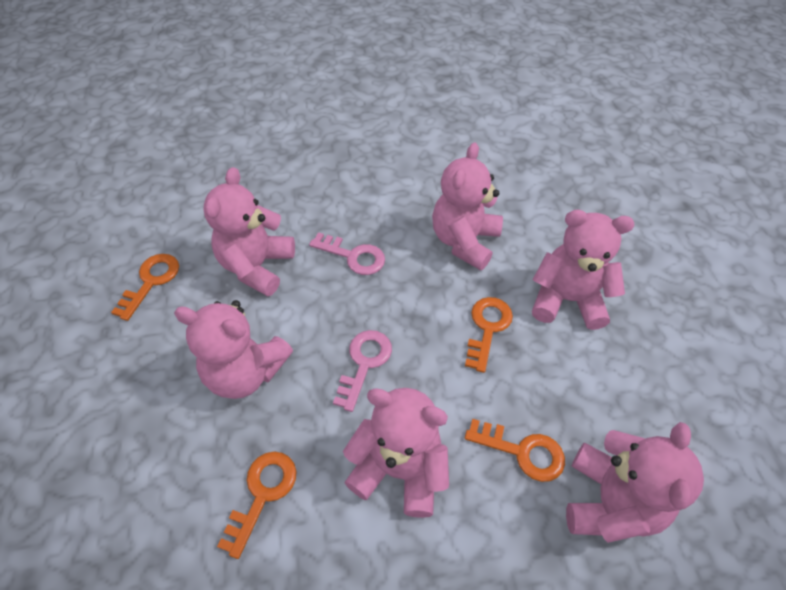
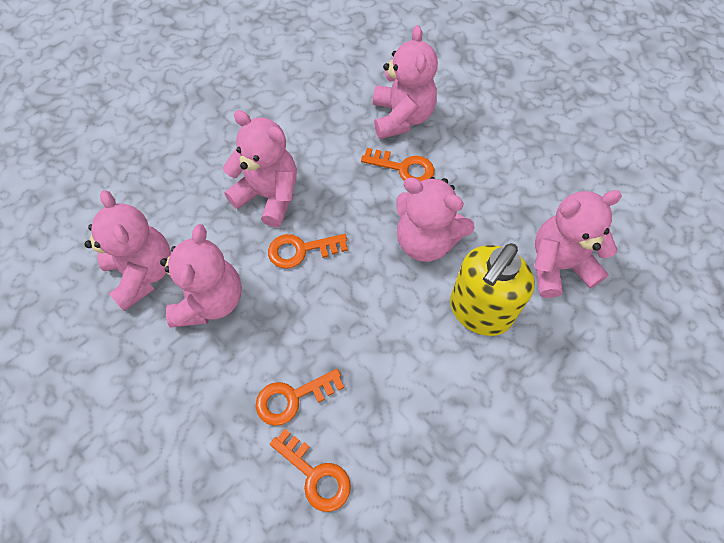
pink key: 2 -> 0
yellow soap dispenser: 0 -> 1

